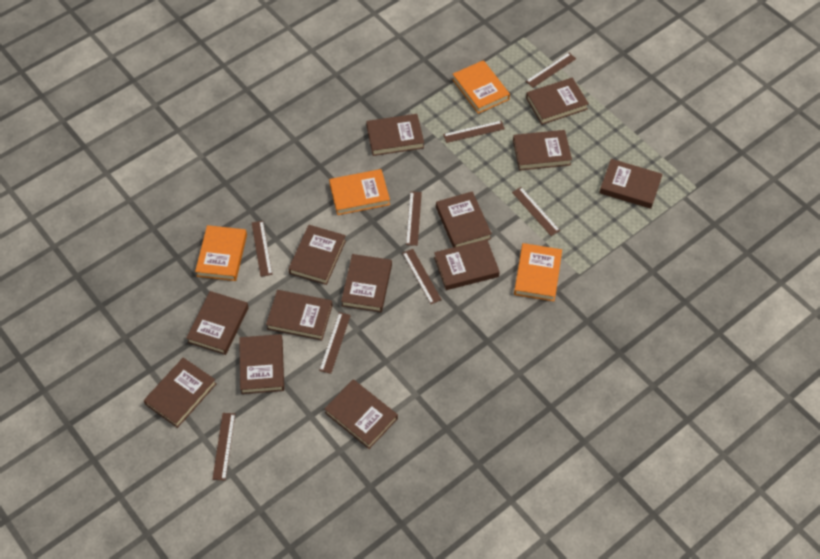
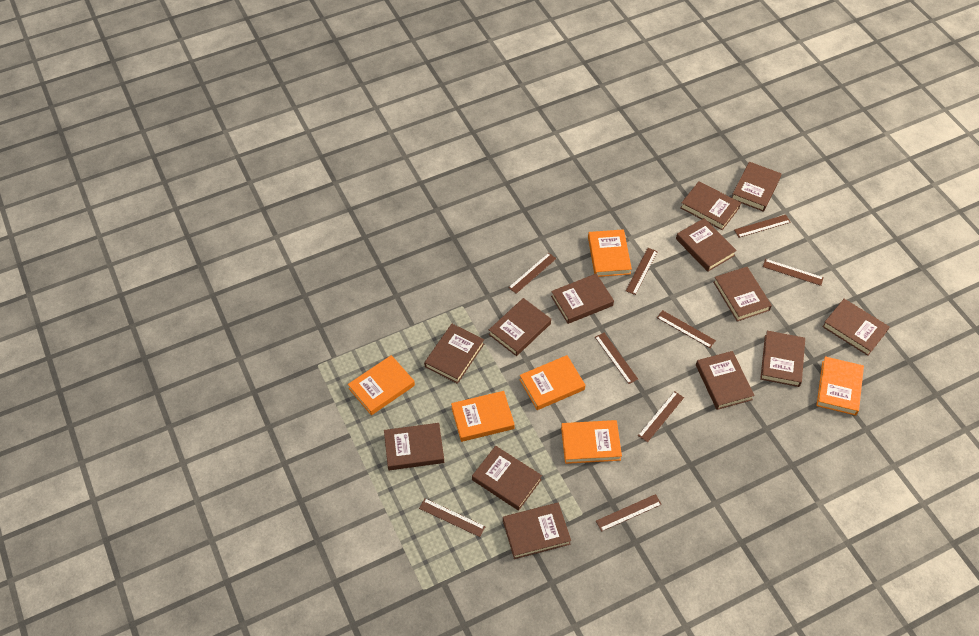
brown ruler: 8 -> 9
orange book: 4 -> 6

